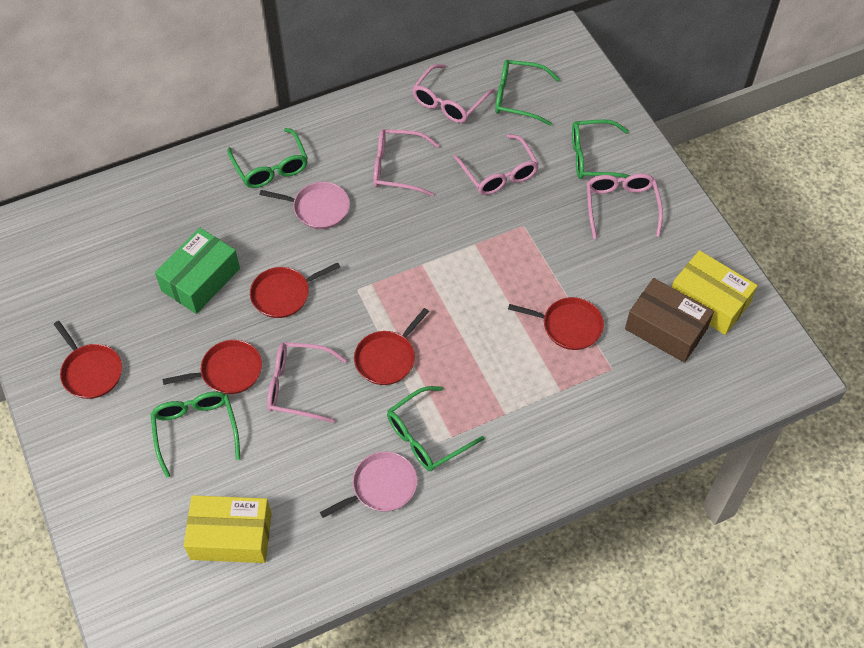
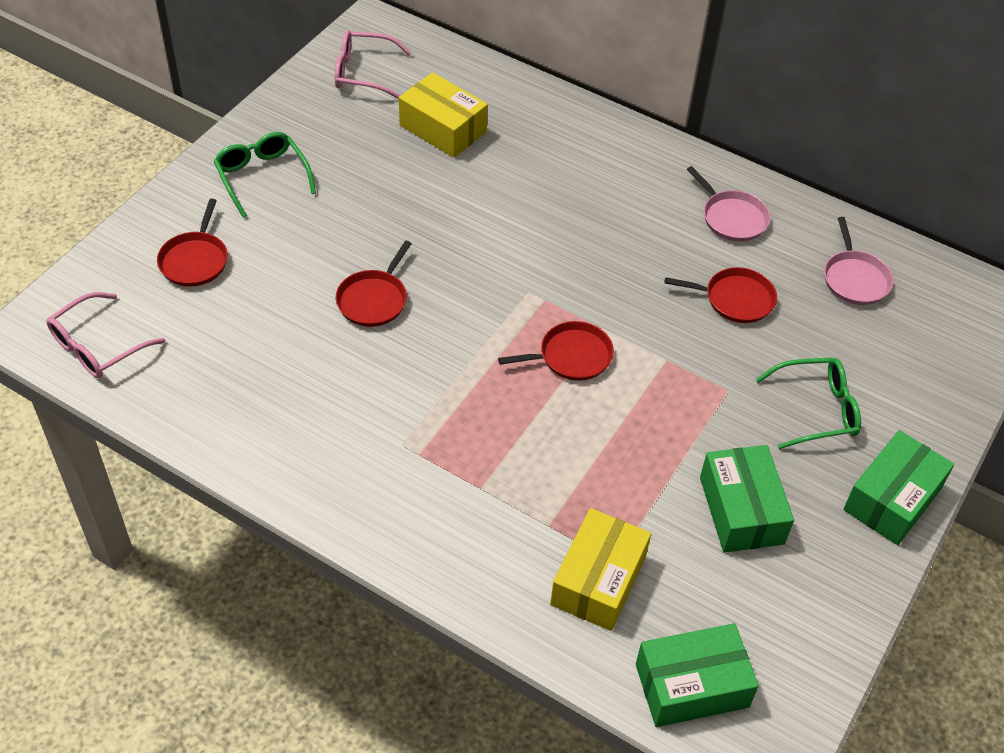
brown box: 1 -> 0
green box: 1 -> 3
green glasses: 5 -> 2
pink glasses: 5 -> 2
red pan: 5 -> 4

